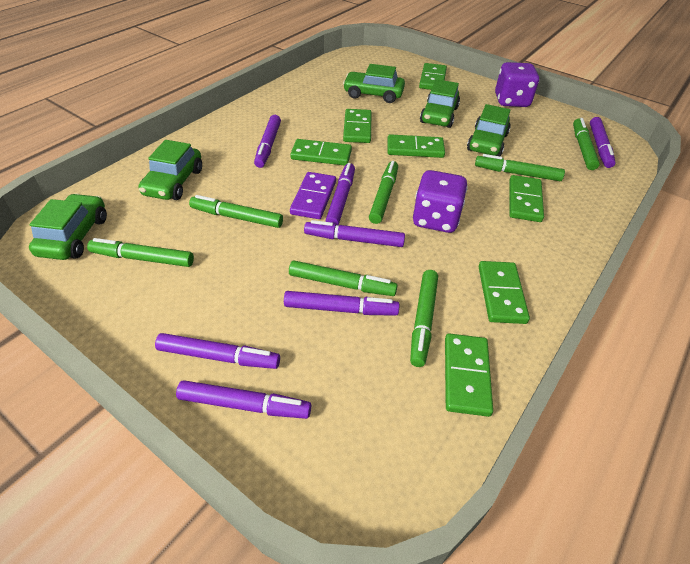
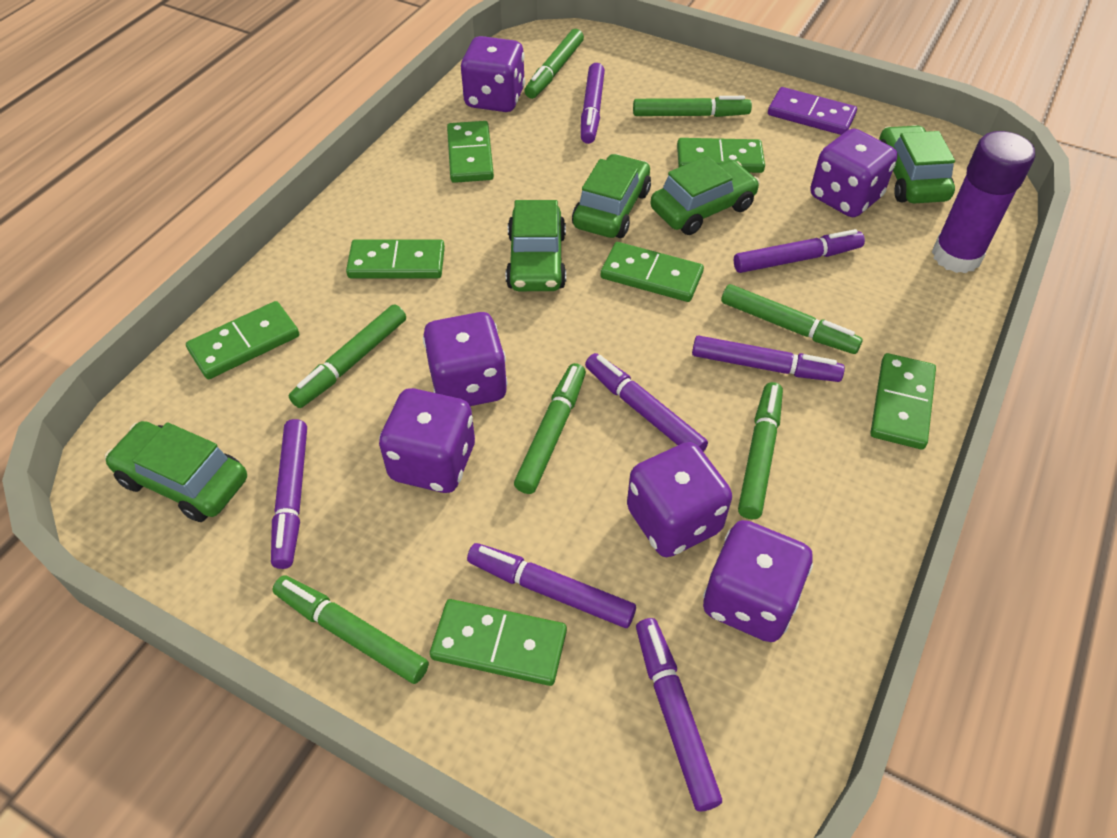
purple dice: 2 -> 6
purple glue stick: 0 -> 1

